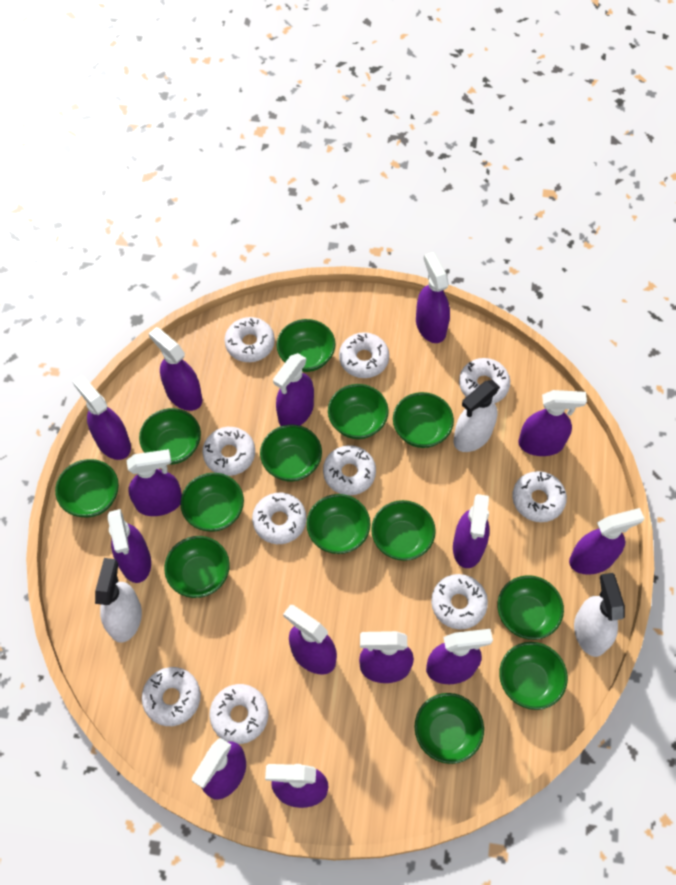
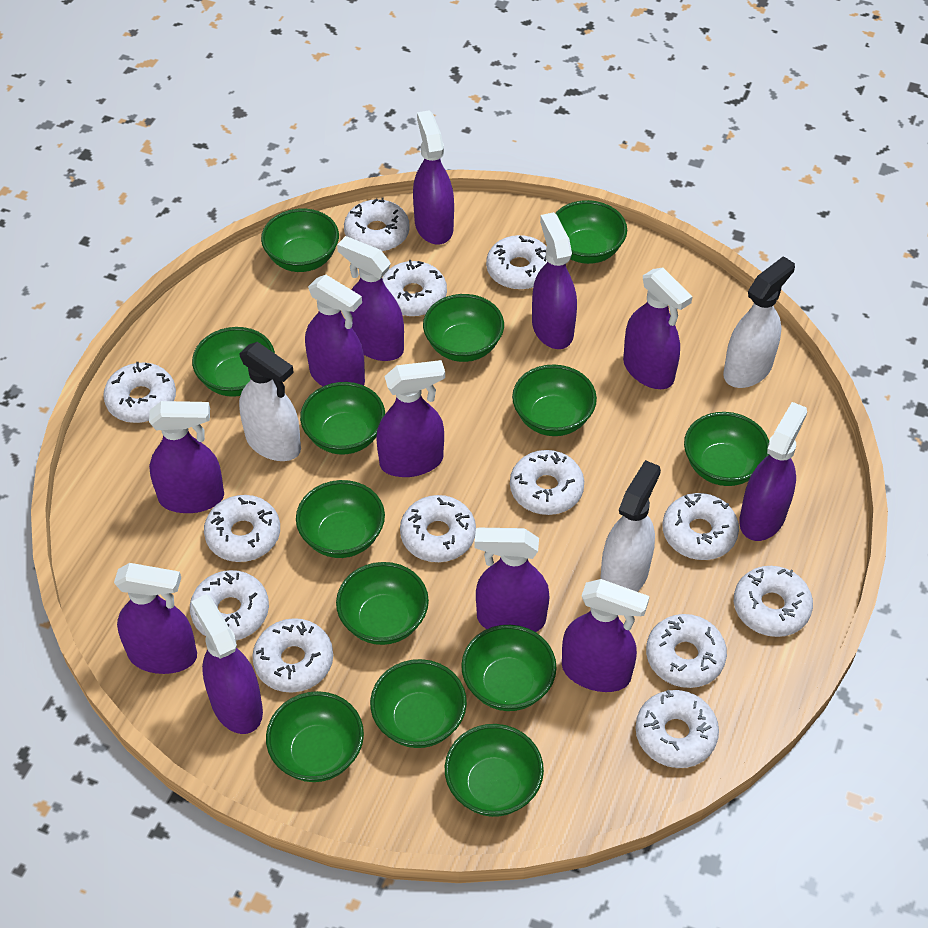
purple spray bottle: 14 -> 12
white donut: 10 -> 13

